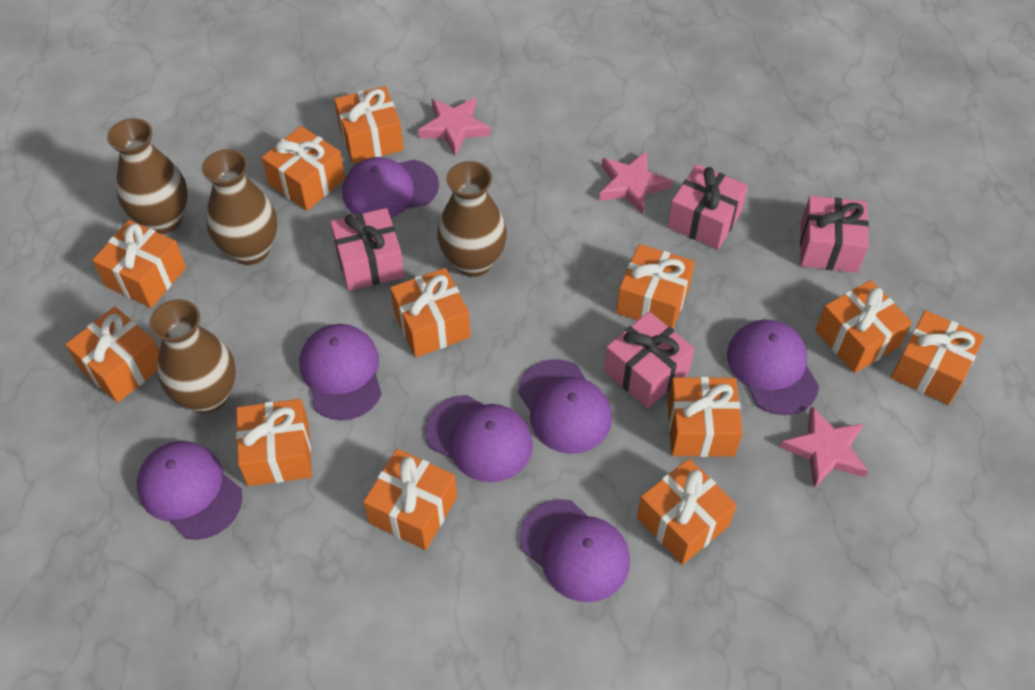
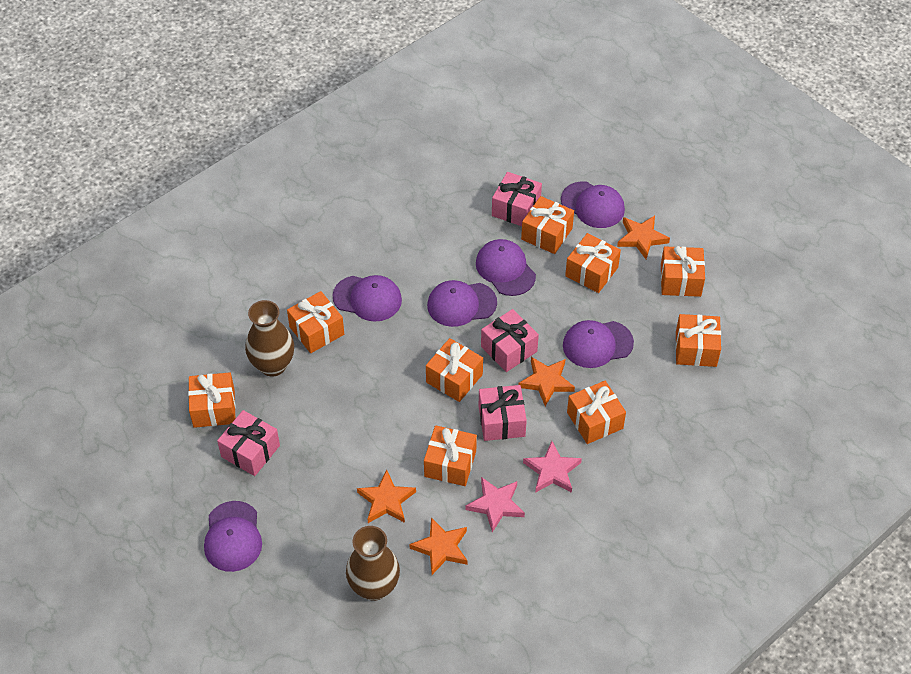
brown vase: 4 -> 2
orange gift: 12 -> 9
orange star: 0 -> 4
pink star: 3 -> 2
purple cap: 7 -> 6

